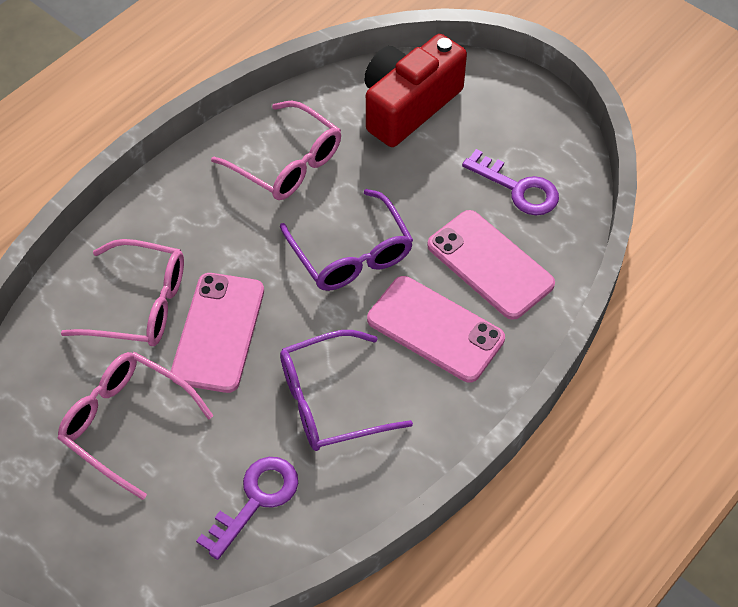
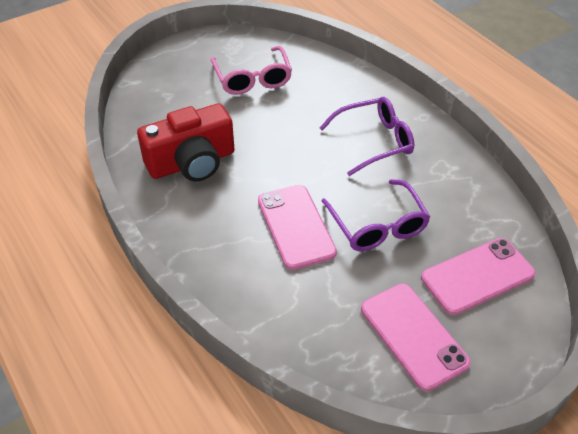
pink glasses: 3 -> 1
purple key: 2 -> 0

